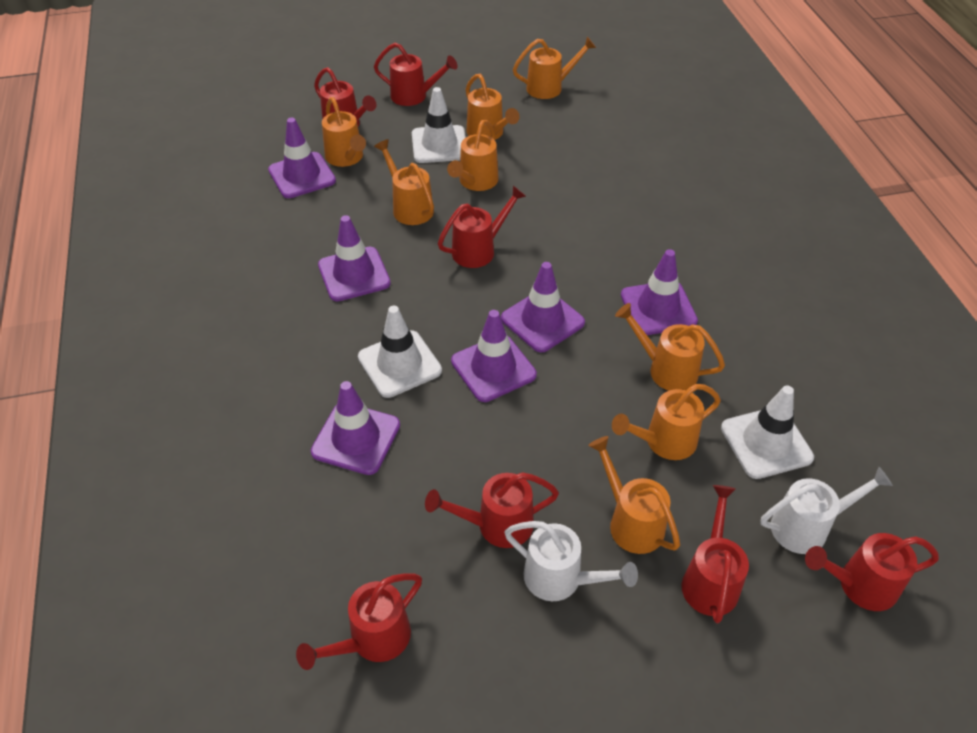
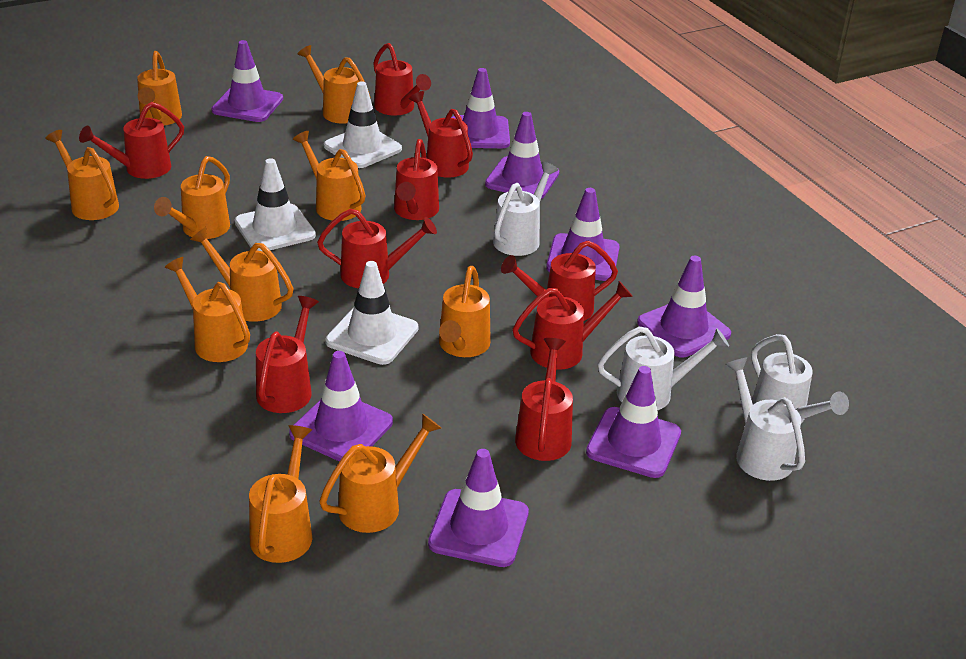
orange watering can: 8 -> 10
purple traffic cone: 6 -> 8
red watering can: 7 -> 9
white watering can: 2 -> 4

